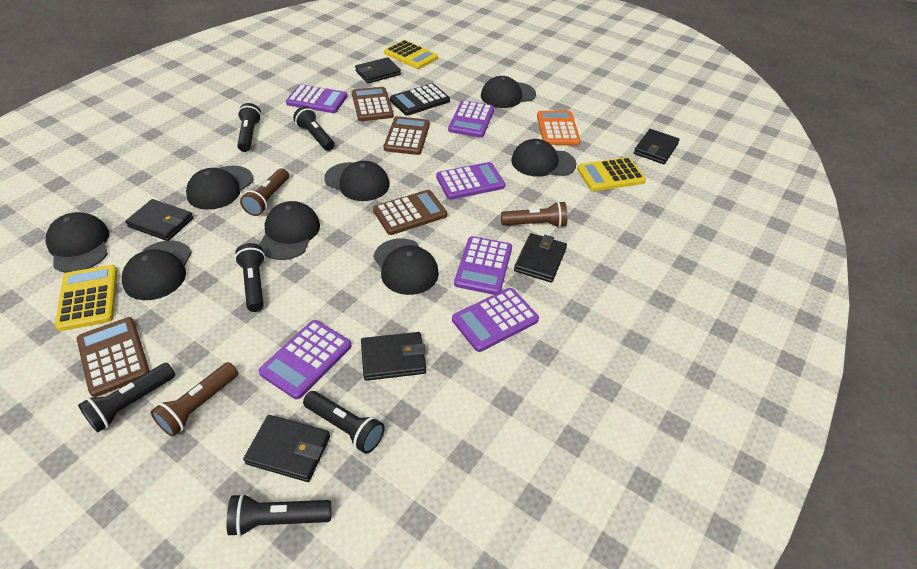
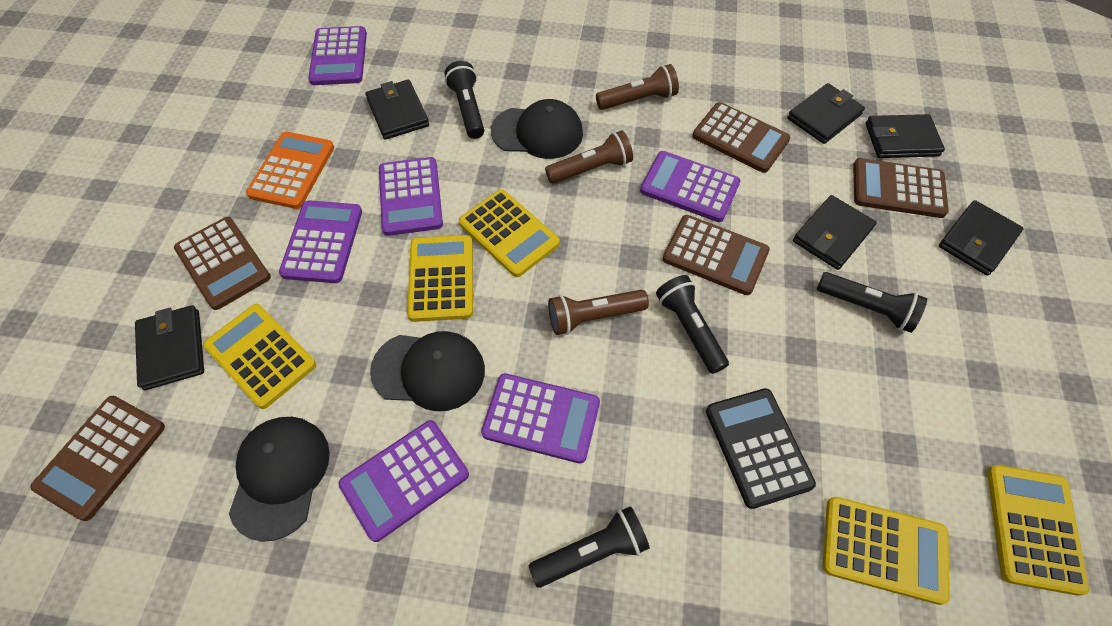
black cap: 8 -> 3
black flashlight: 6 -> 4
brown calculator: 4 -> 5
yellow calculator: 3 -> 5

